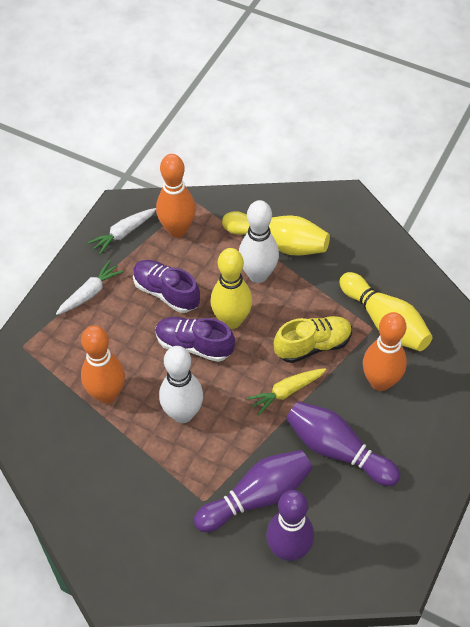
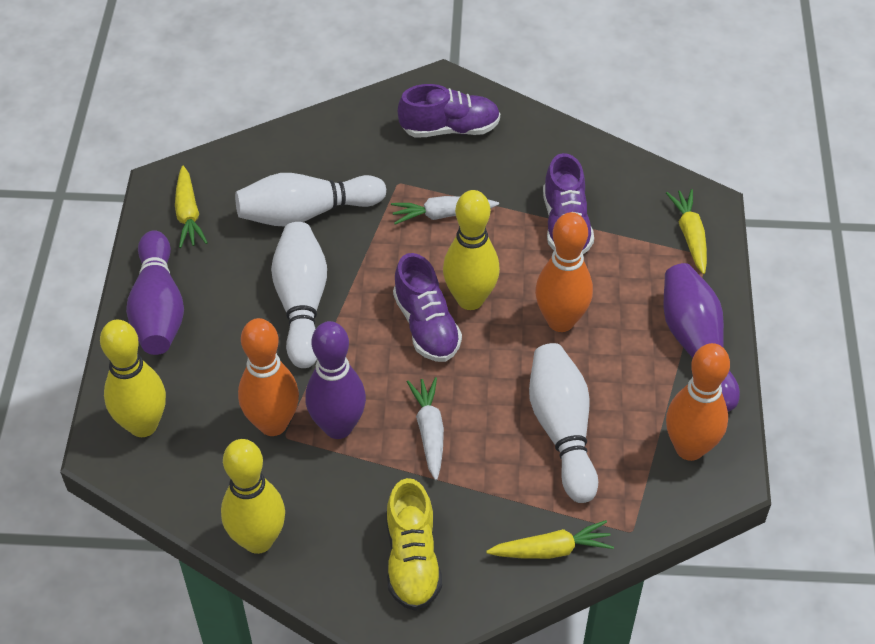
purple shoe: 2 -> 3
white bowling pin: 2 -> 3
yellow carrot: 1 -> 3

